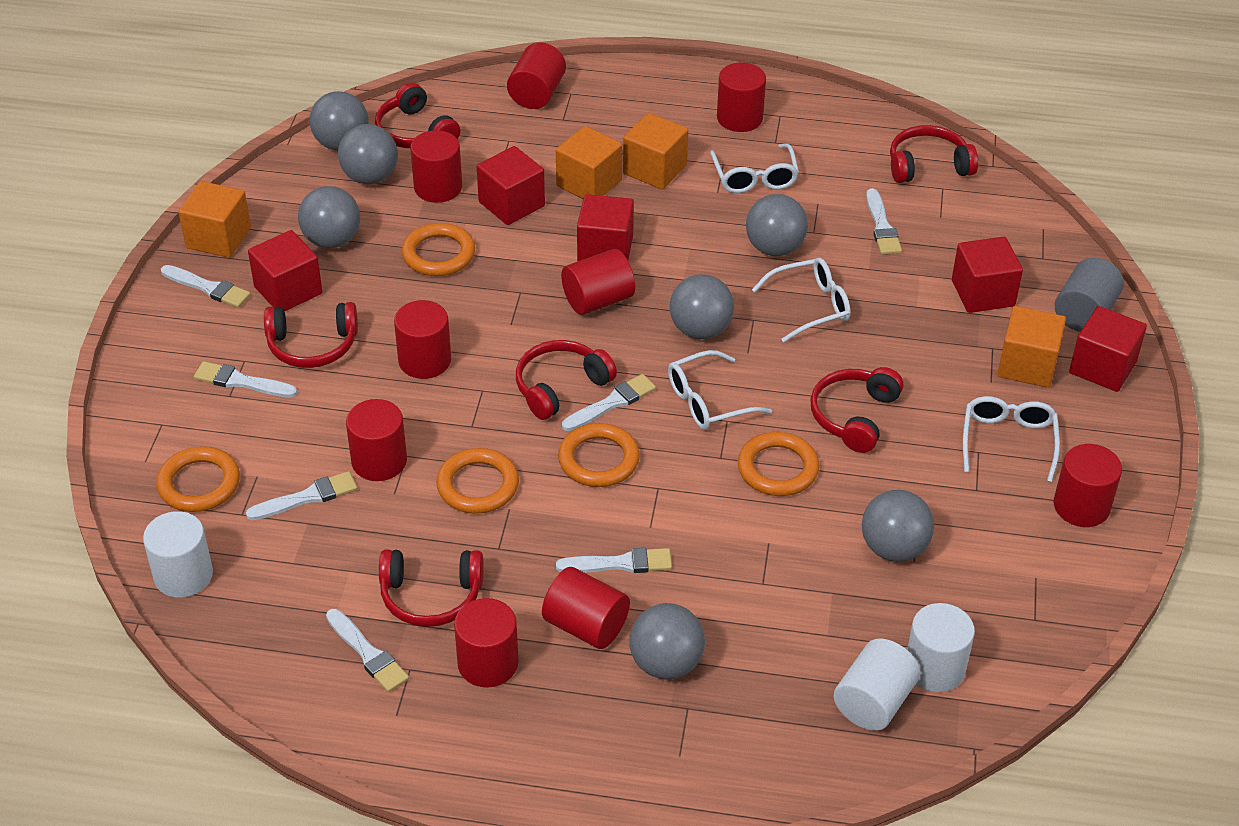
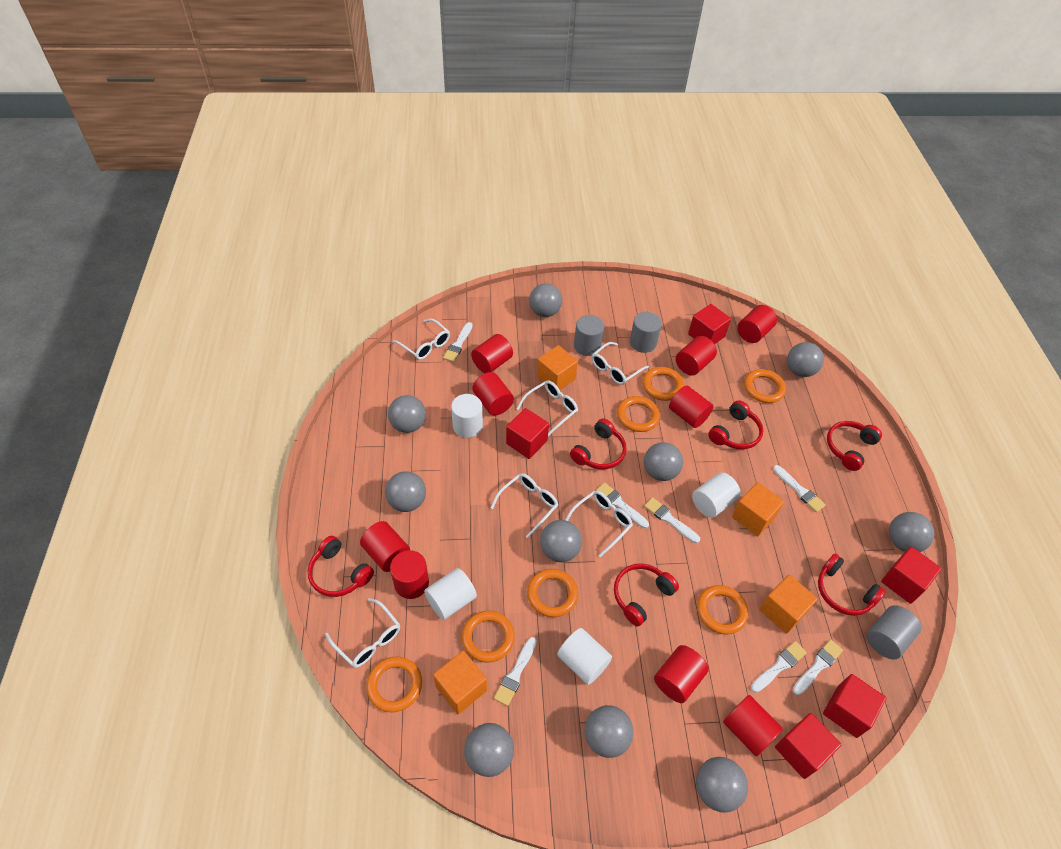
grey ball: 7 -> 10
grey cylinder: 1 -> 3
orange ring: 5 -> 7
white cylinder: 3 -> 4
white glasses: 4 -> 6

